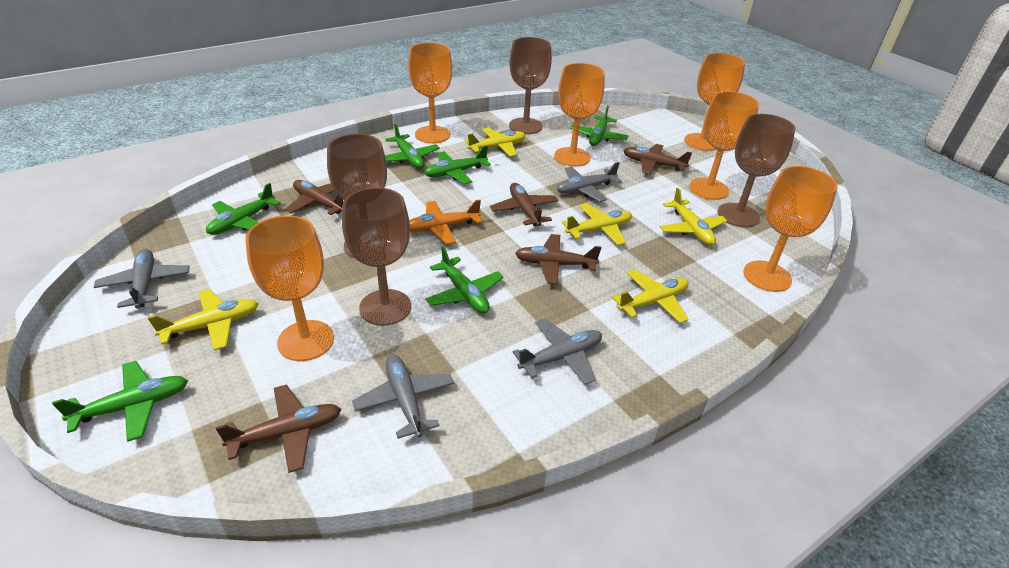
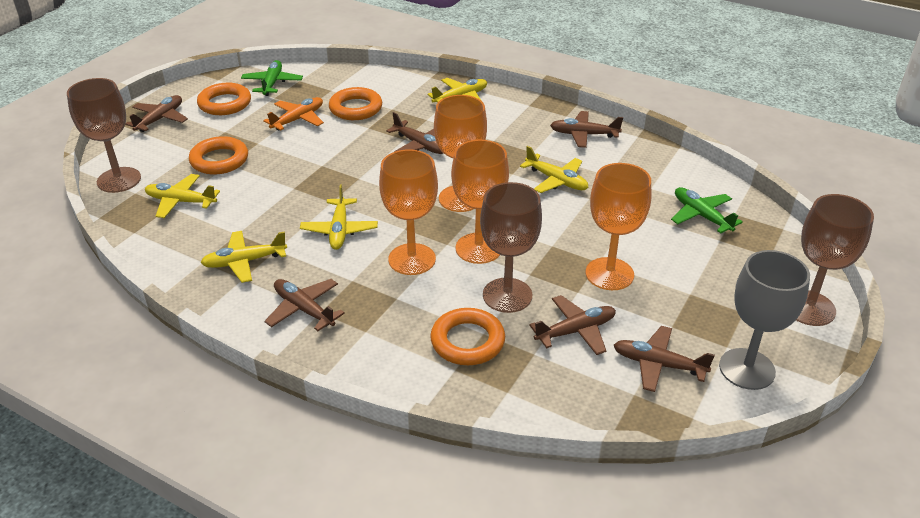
brown goblet: 4 -> 3
brown plane: 5 -> 6
green plane: 6 -> 2
grey goblet: 0 -> 1
grey plane: 4 -> 0
orange goblet: 6 -> 4
orange ring: 0 -> 4

